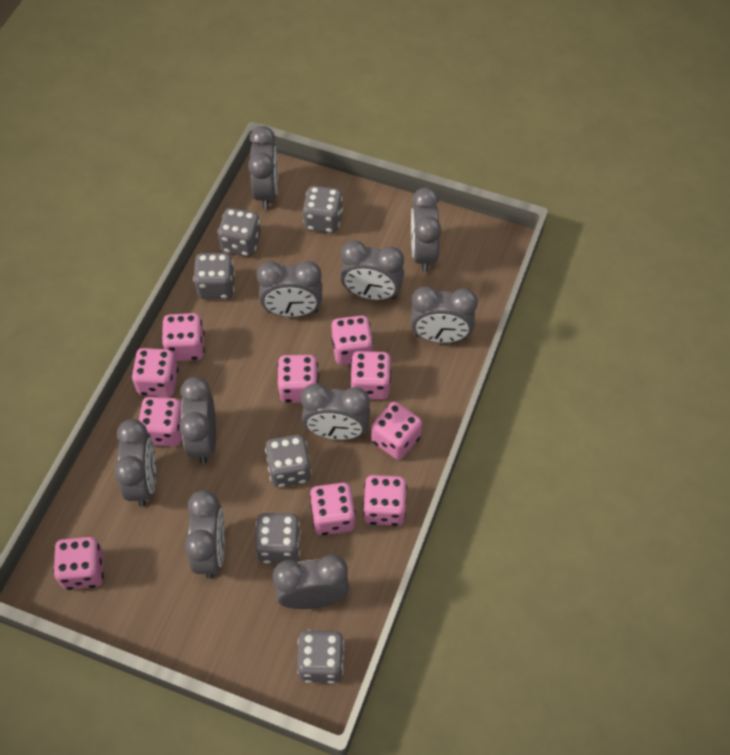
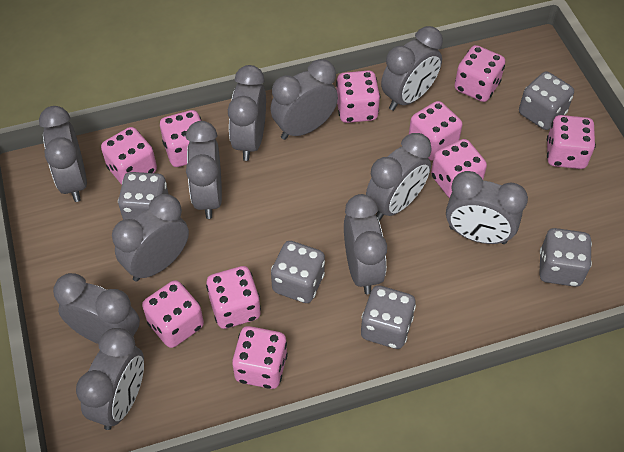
grey clock: 10 -> 11
grey dice: 6 -> 5

